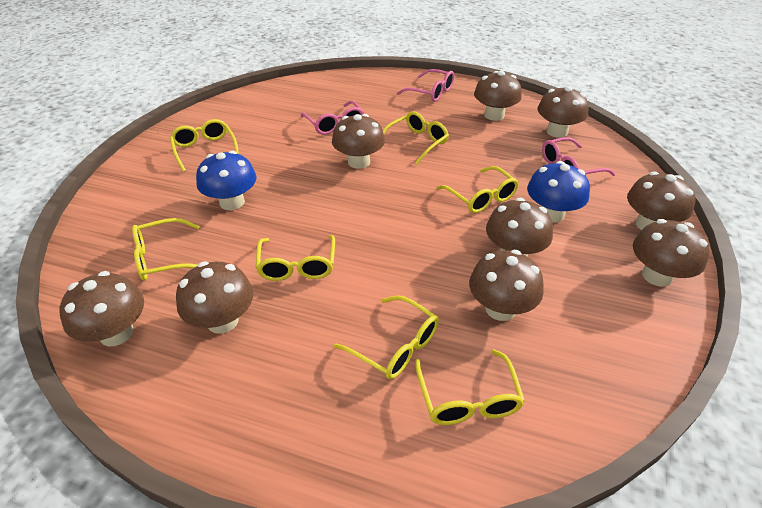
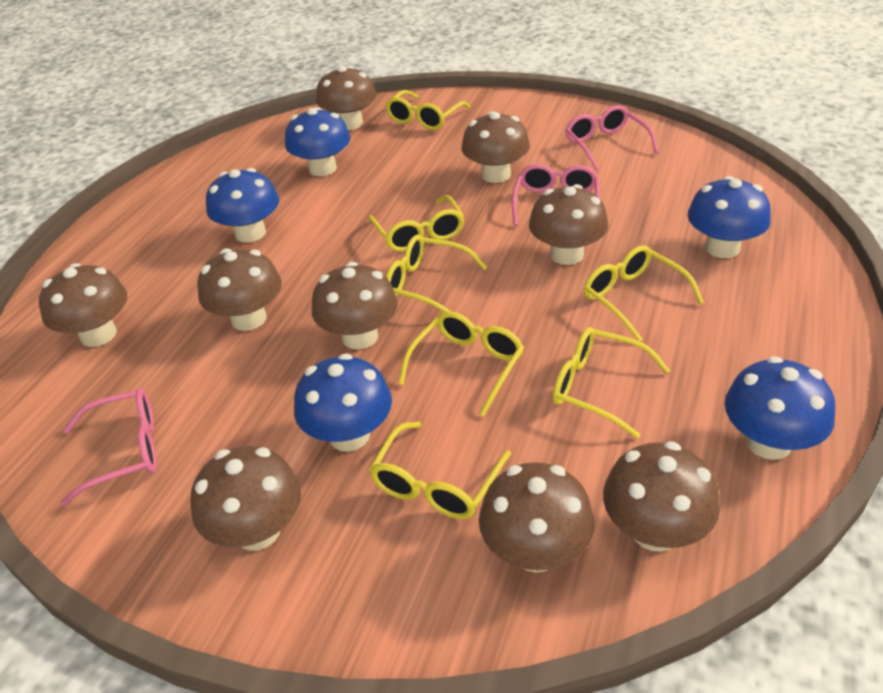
blue mushroom: 2 -> 5

